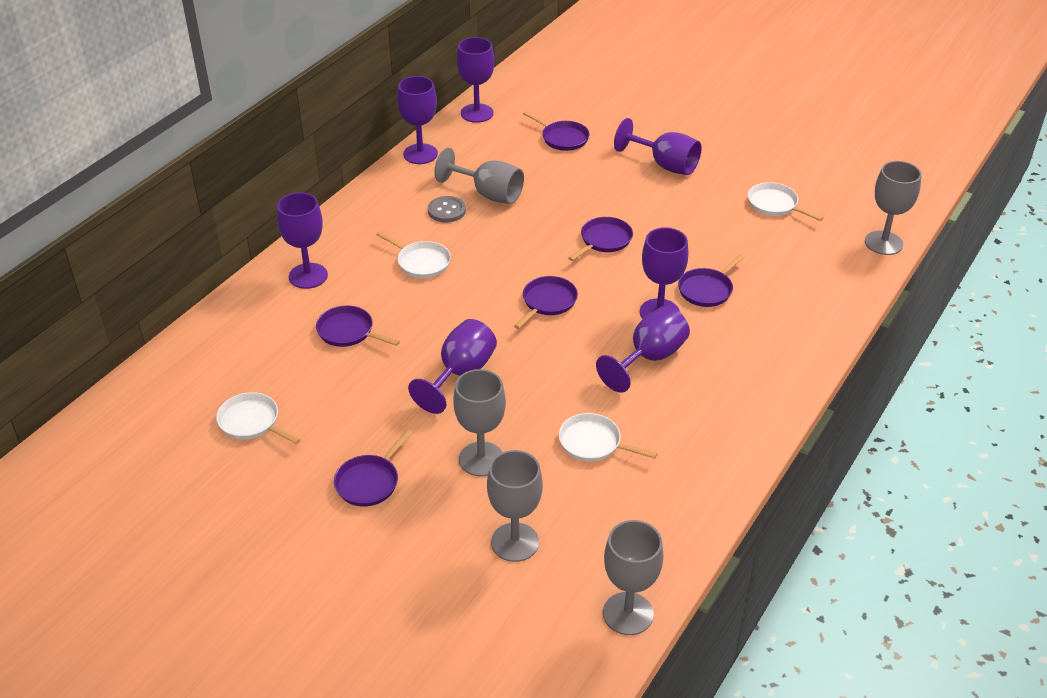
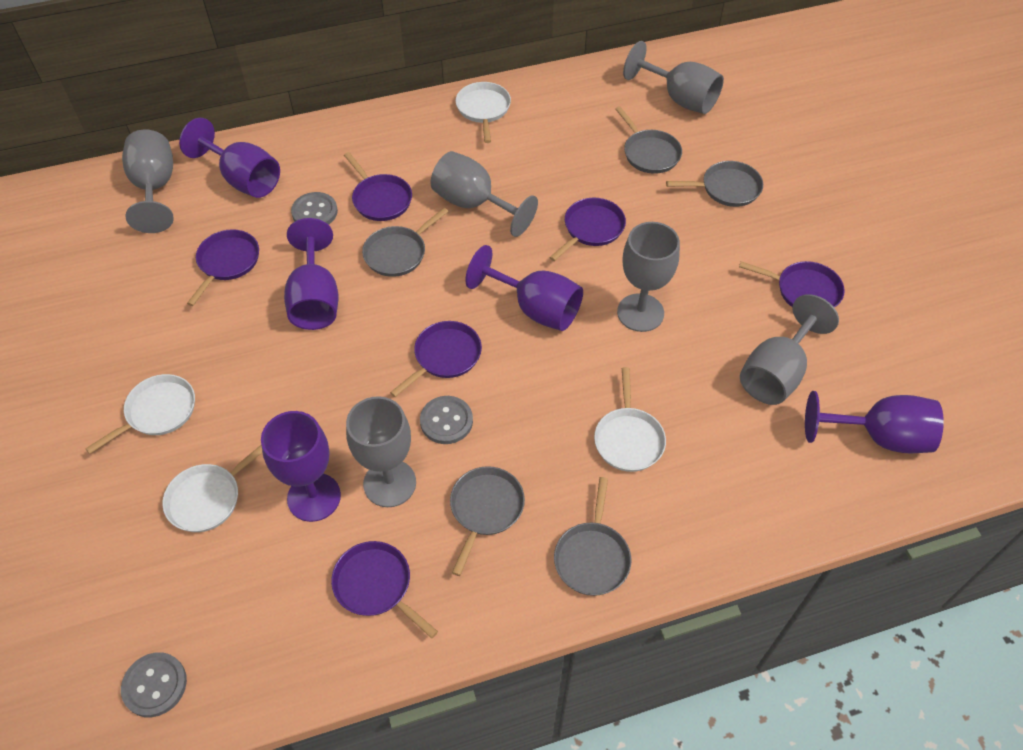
grey button: 1 -> 3
grey goblet: 5 -> 6
grey pan: 0 -> 5
purple goblet: 7 -> 5

